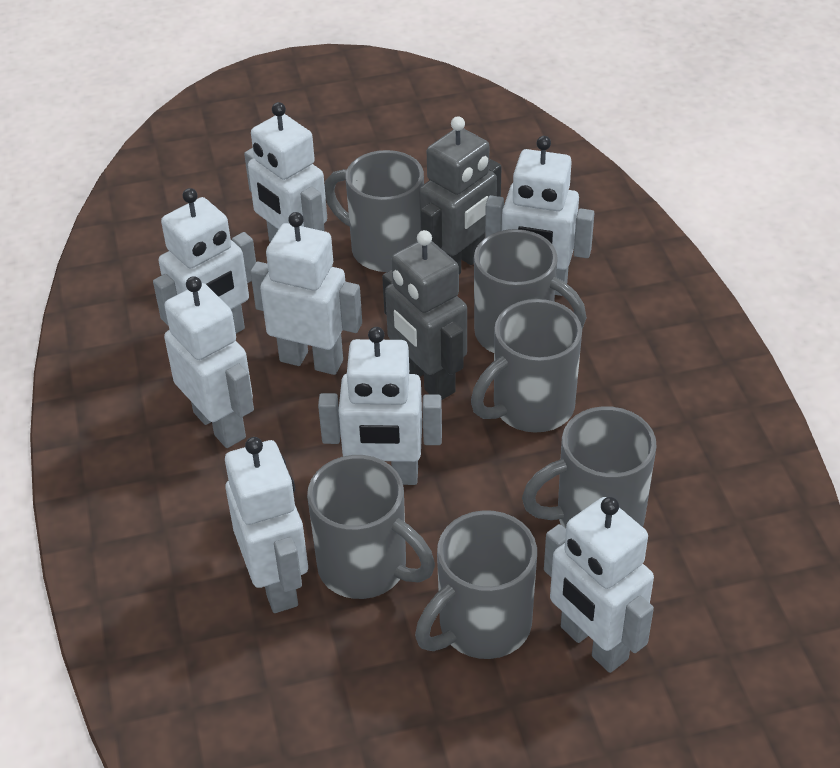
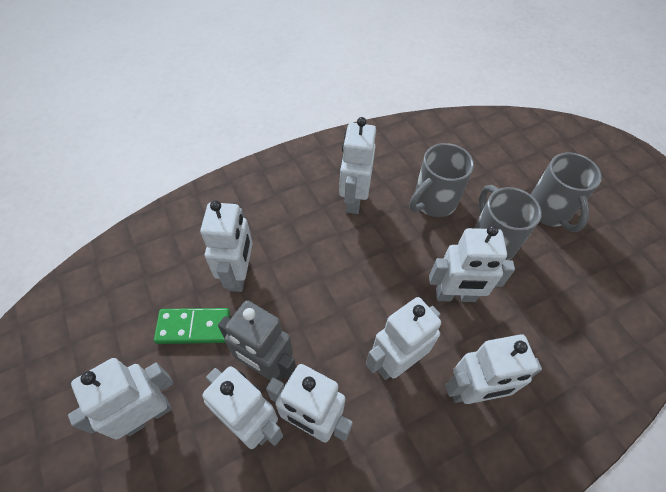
green domino: 0 -> 1
grey mug: 6 -> 3
grey robot: 2 -> 1

